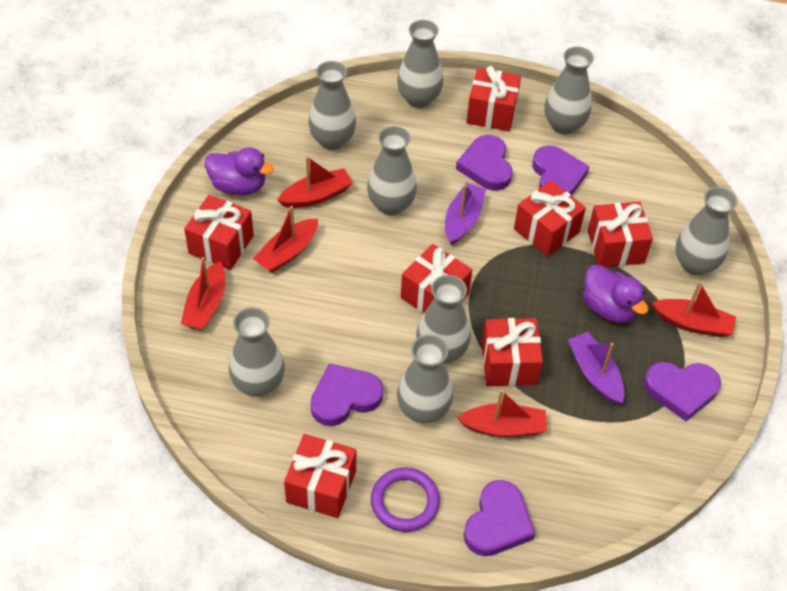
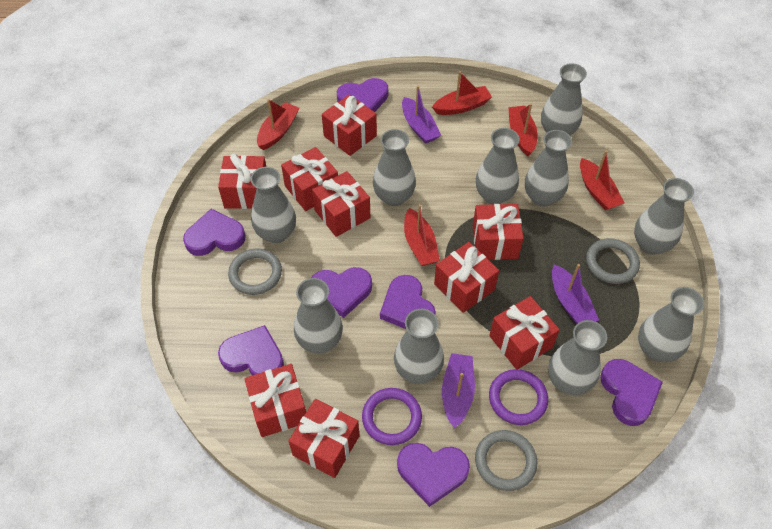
grey ring: 0 -> 3
grey vase: 8 -> 10
purple boat: 2 -> 3
purple duck: 2 -> 0
purple heart: 5 -> 7
purple ring: 1 -> 2
red gift: 7 -> 9

